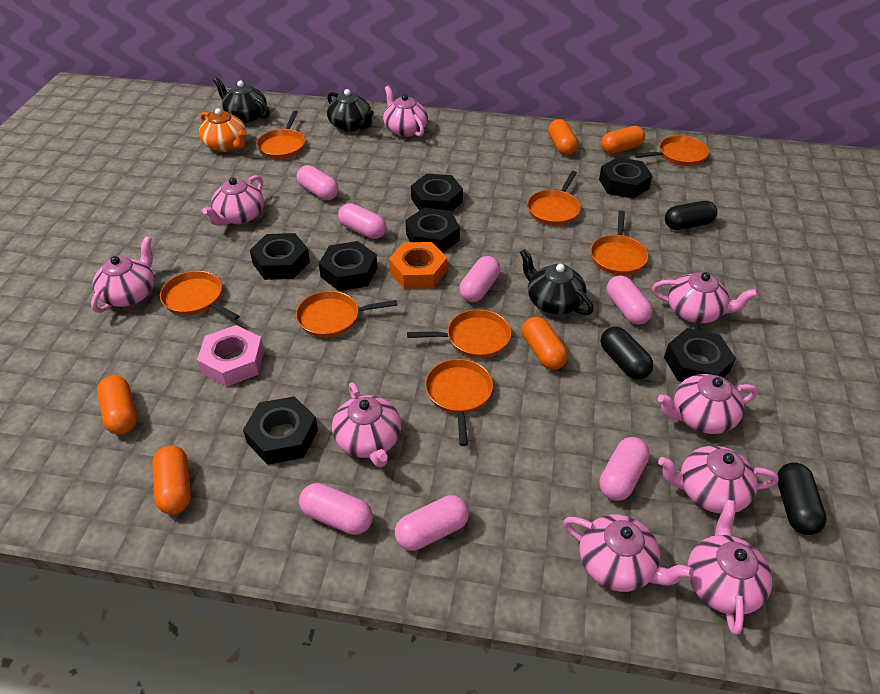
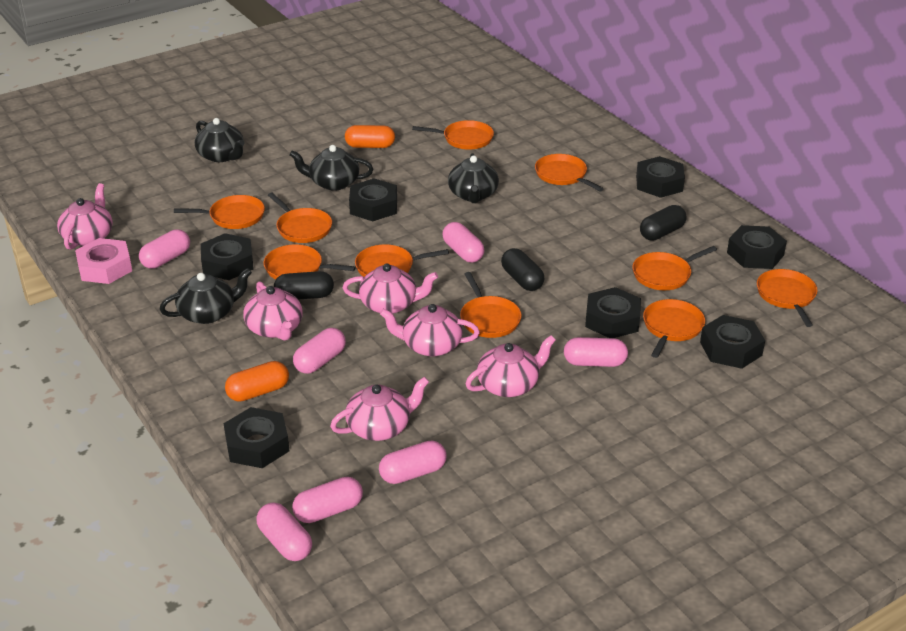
black teapot: 3 -> 4
orange capsule: 5 -> 2
orange nut: 1 -> 0
orange pan: 8 -> 10
orange teapot: 1 -> 0
pink teapot: 9 -> 6

